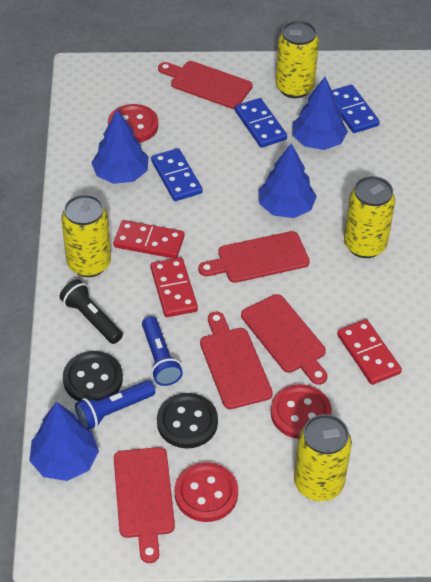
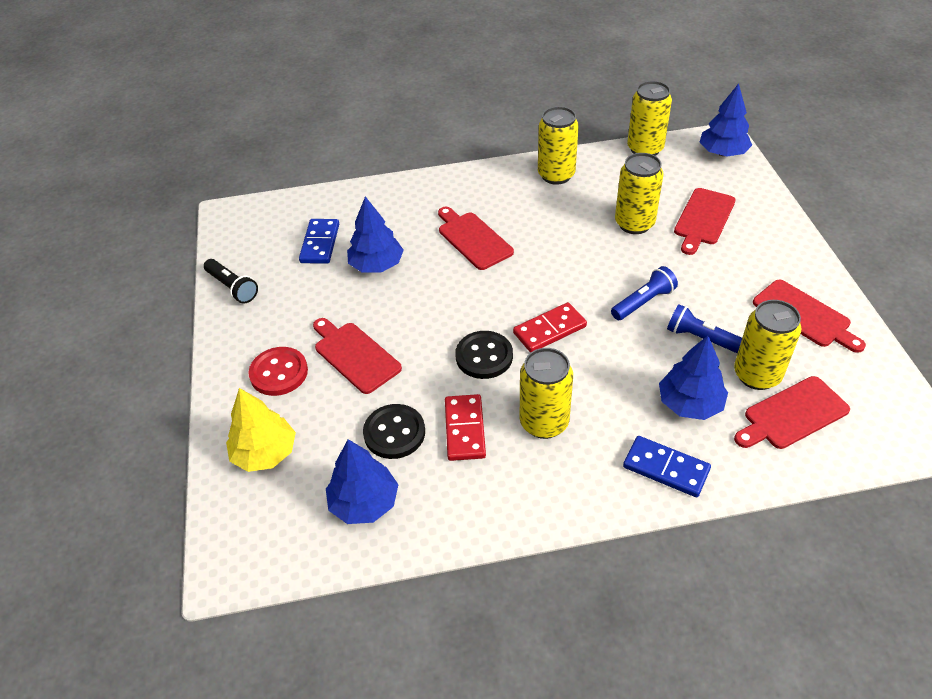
blue domino: 3 -> 2
red button: 3 -> 1
red domino: 3 -> 2
yellow can: 4 -> 5
yellow tree: 0 -> 1

